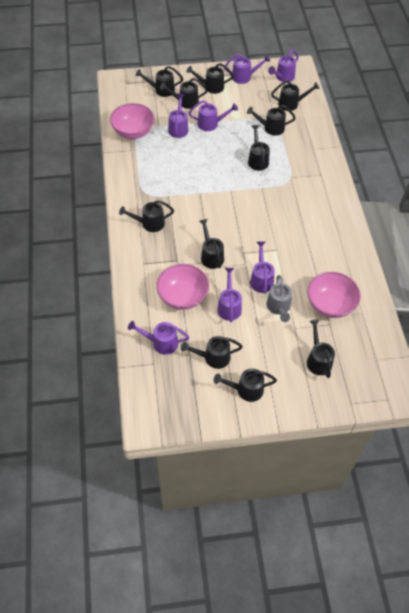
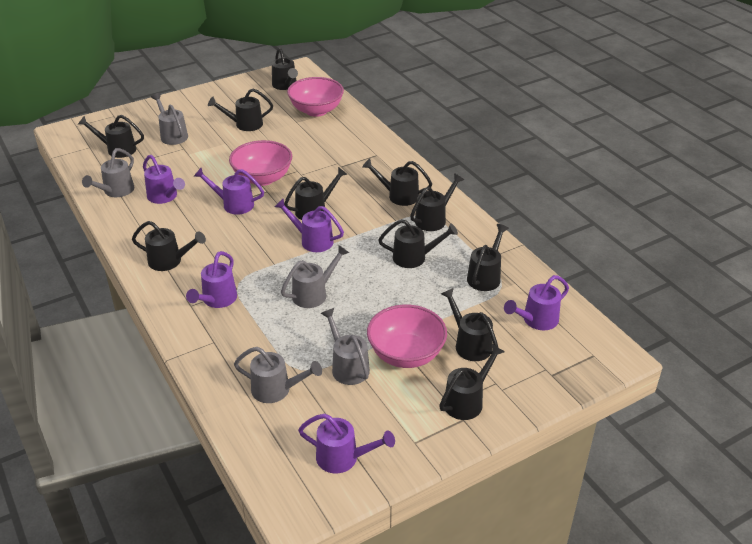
grey watering can: 1 -> 5
purple watering can: 7 -> 6

